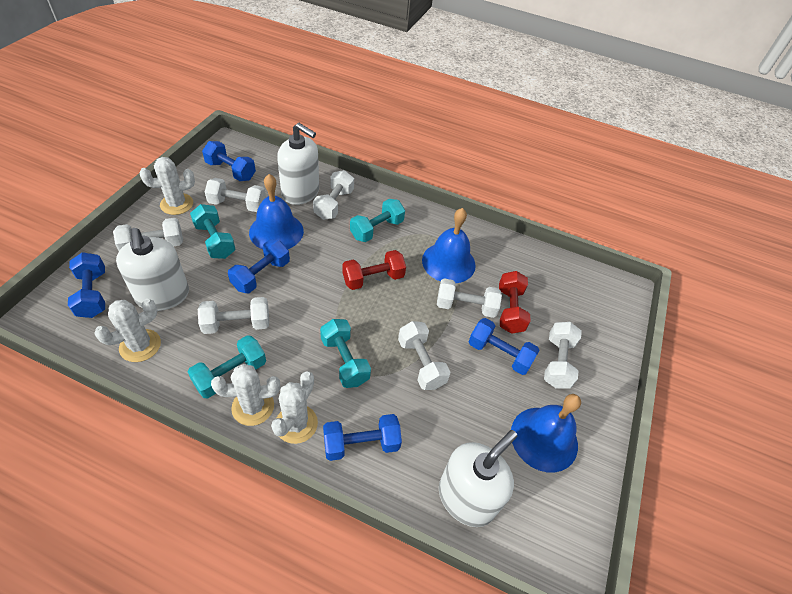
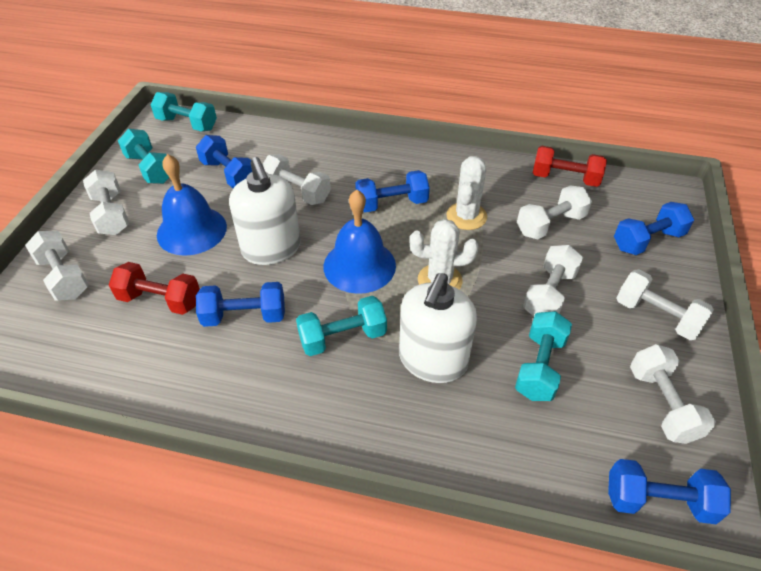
blue bell: 3 -> 2
white cactus: 4 -> 2
white soap dispenser: 3 -> 2

